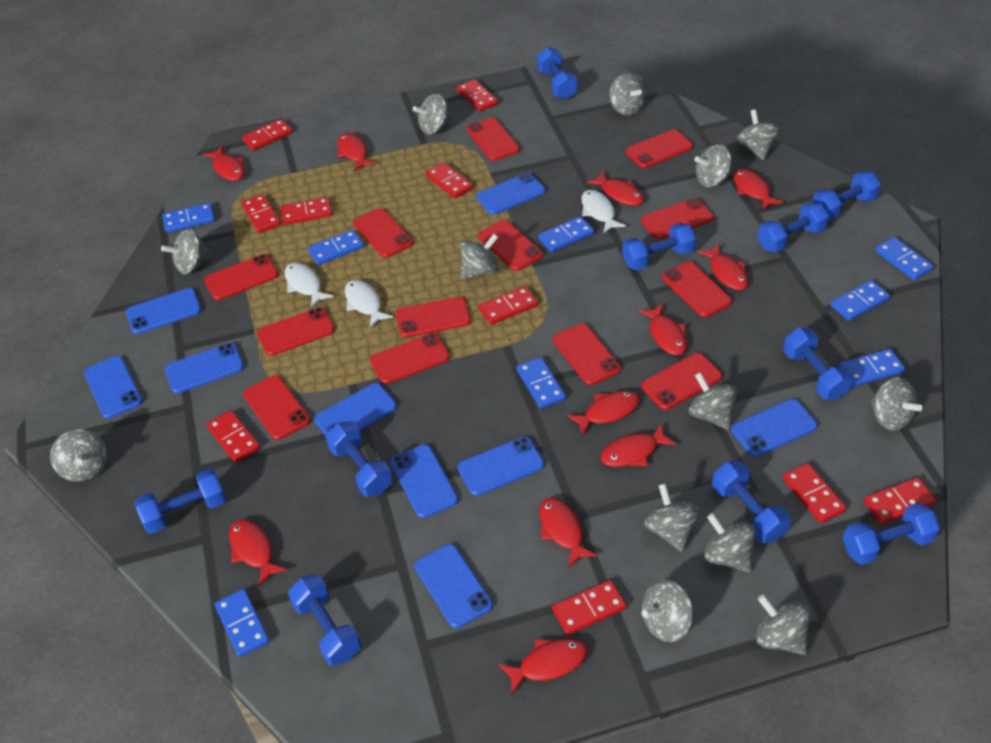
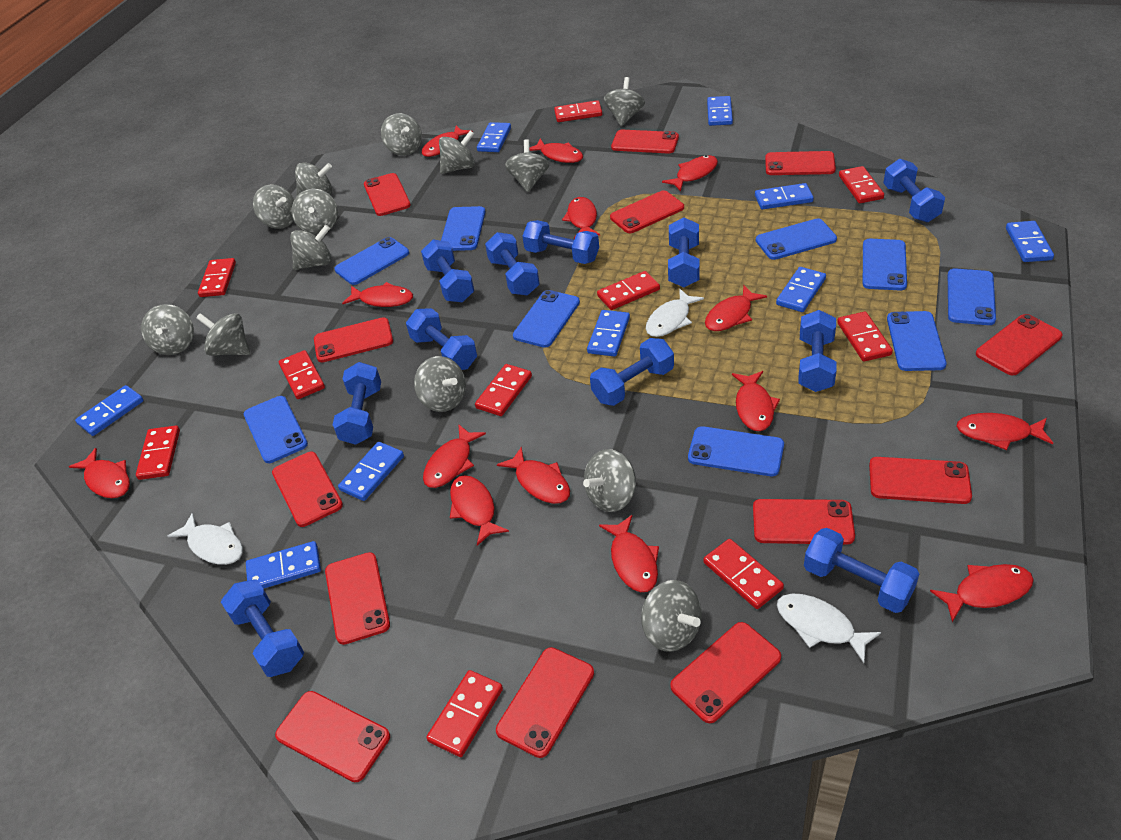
blue domino: 8 -> 9
blue dumbbell: 10 -> 11
red fish: 11 -> 14

